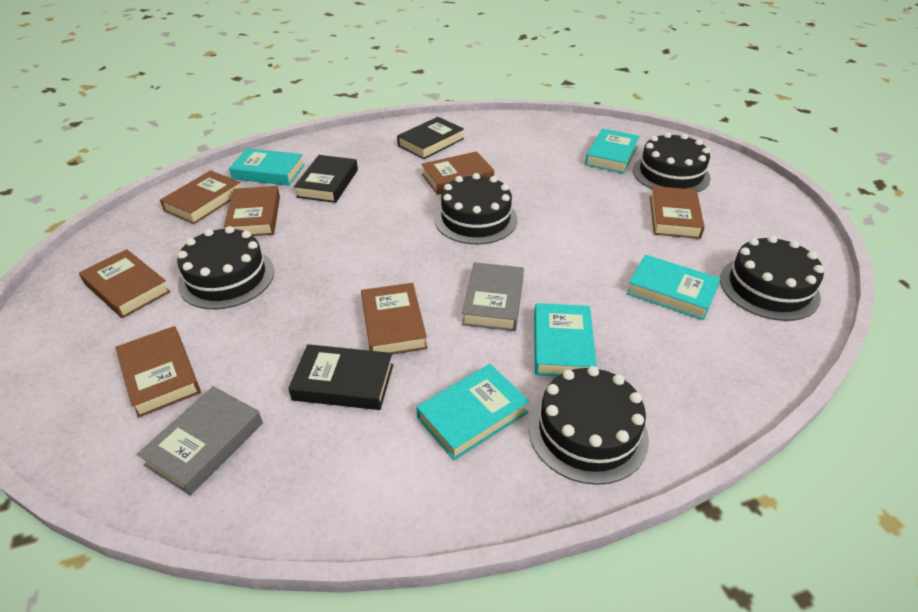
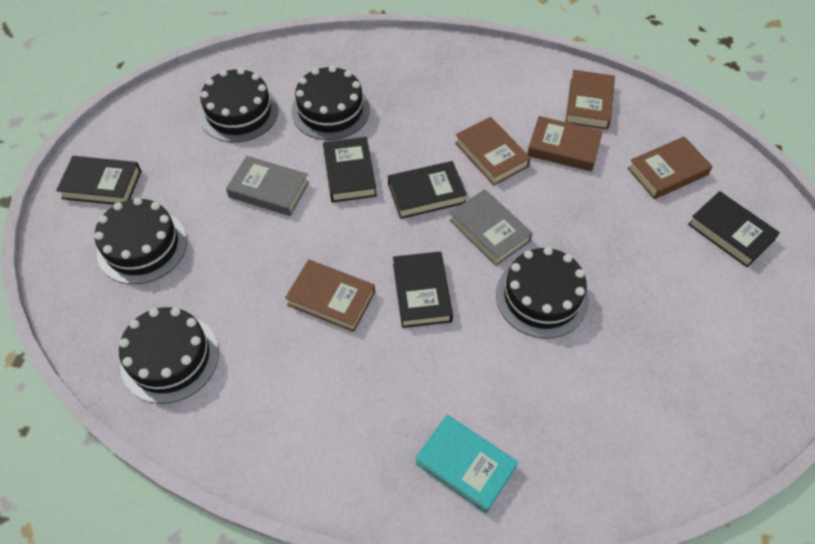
black book: 3 -> 5
brown book: 7 -> 5
turquoise book: 5 -> 1

